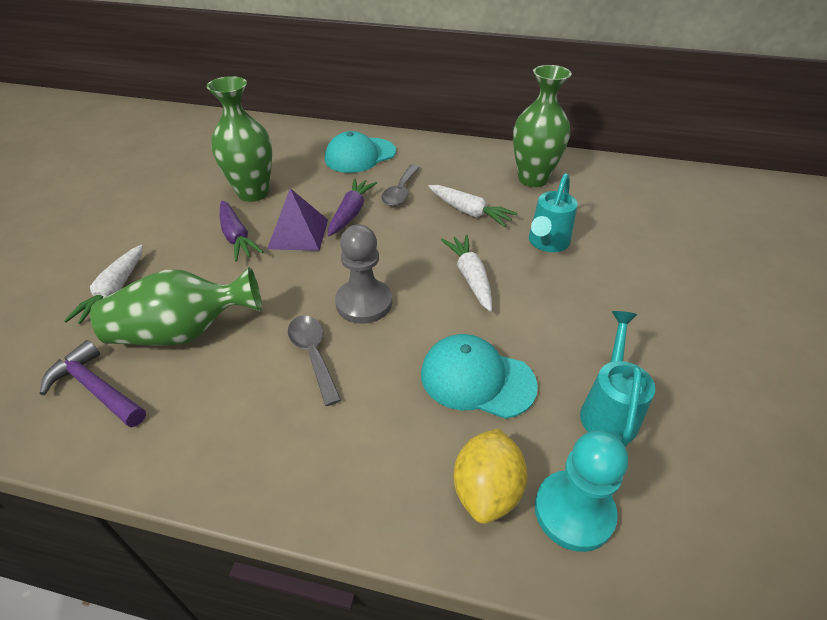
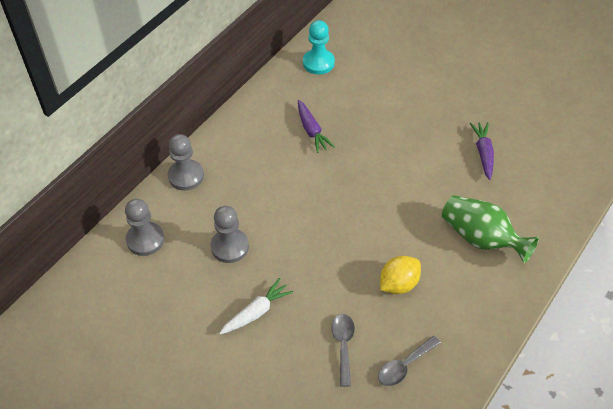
green vase: 3 -> 1
grey pawn: 1 -> 3
purple hammer: 1 -> 0
purple pyramid: 1 -> 0
turquoise cap: 2 -> 0
turquoise watering can: 2 -> 0
white carrot: 3 -> 1

